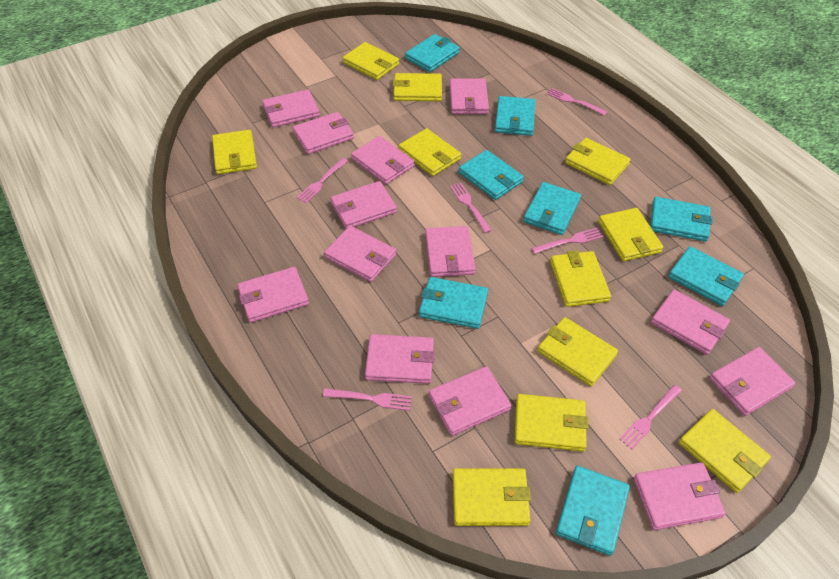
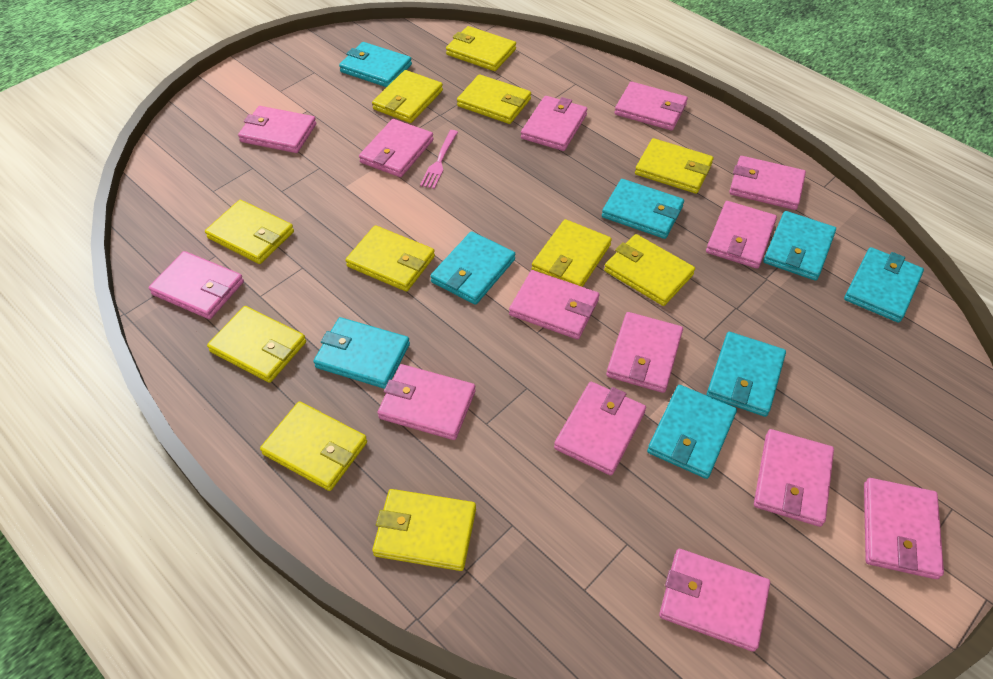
pink fork: 6 -> 1
pink wallet: 13 -> 14

